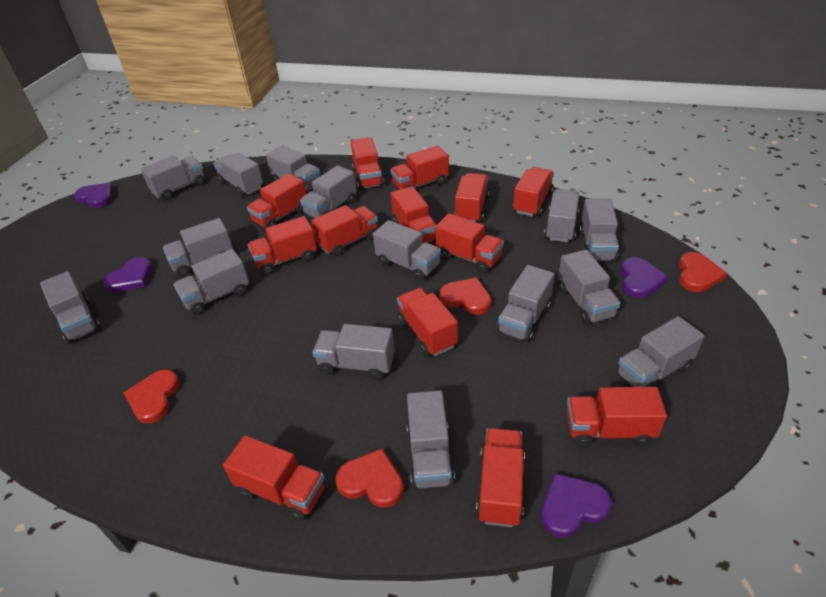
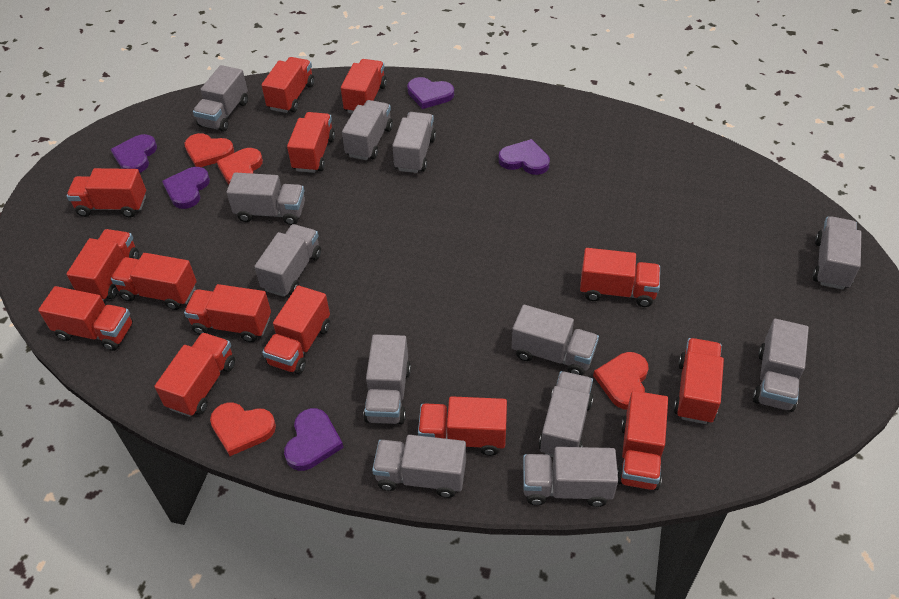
grey truck: 15 -> 12
purple heart: 4 -> 5
red truck: 13 -> 14

